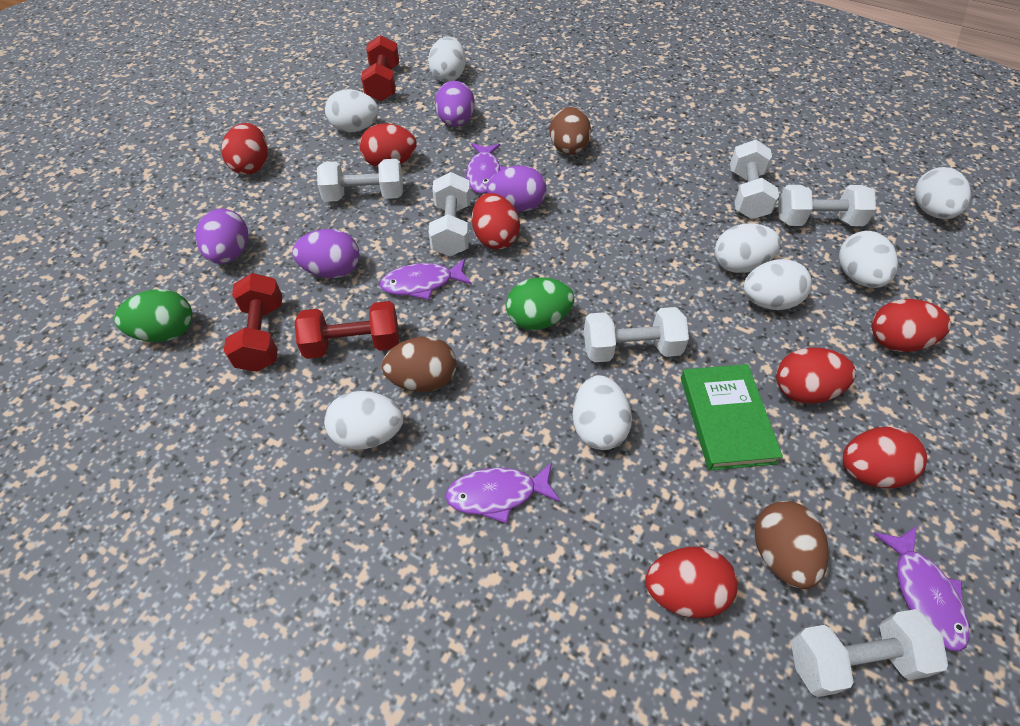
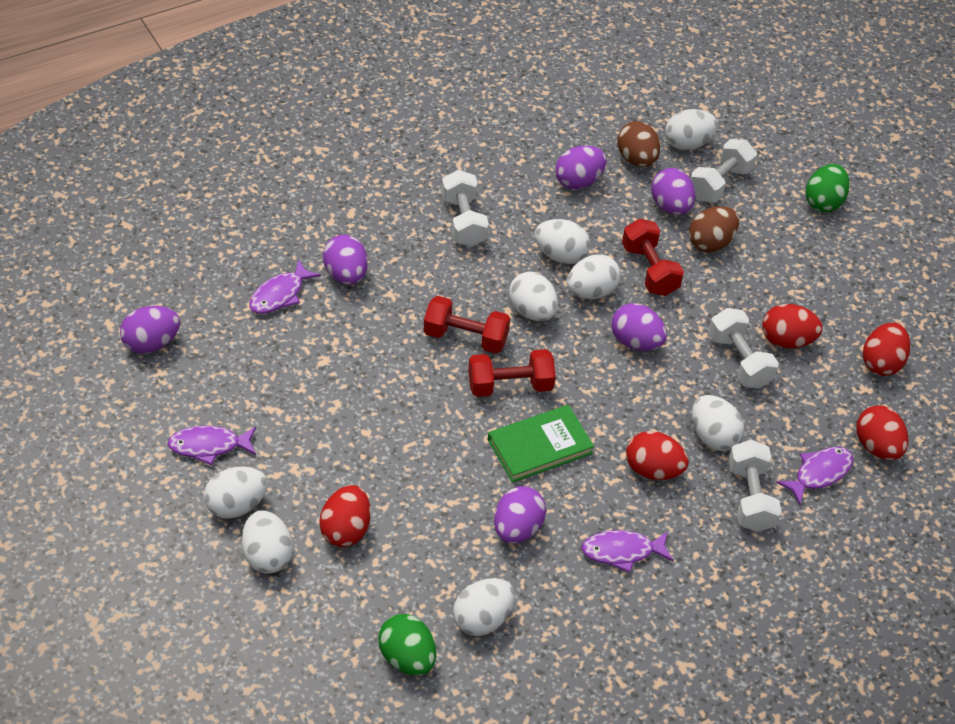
brown egg: 3 -> 2
purple egg: 4 -> 6
red egg: 7 -> 5
white dumbbell: 6 -> 4

